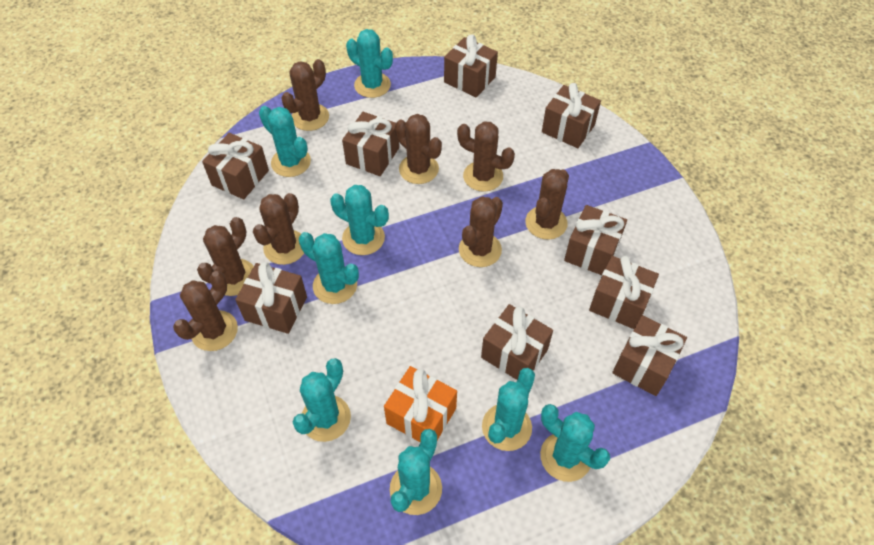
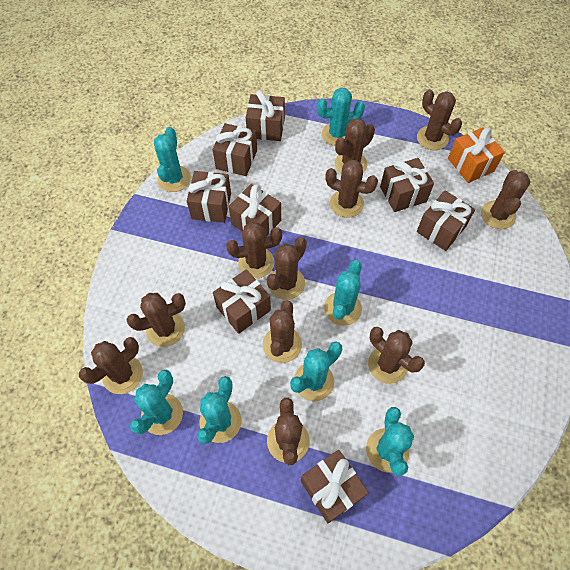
brown cactus: 8 -> 11
brown gift: 9 -> 8
turquoise cactus: 8 -> 7

